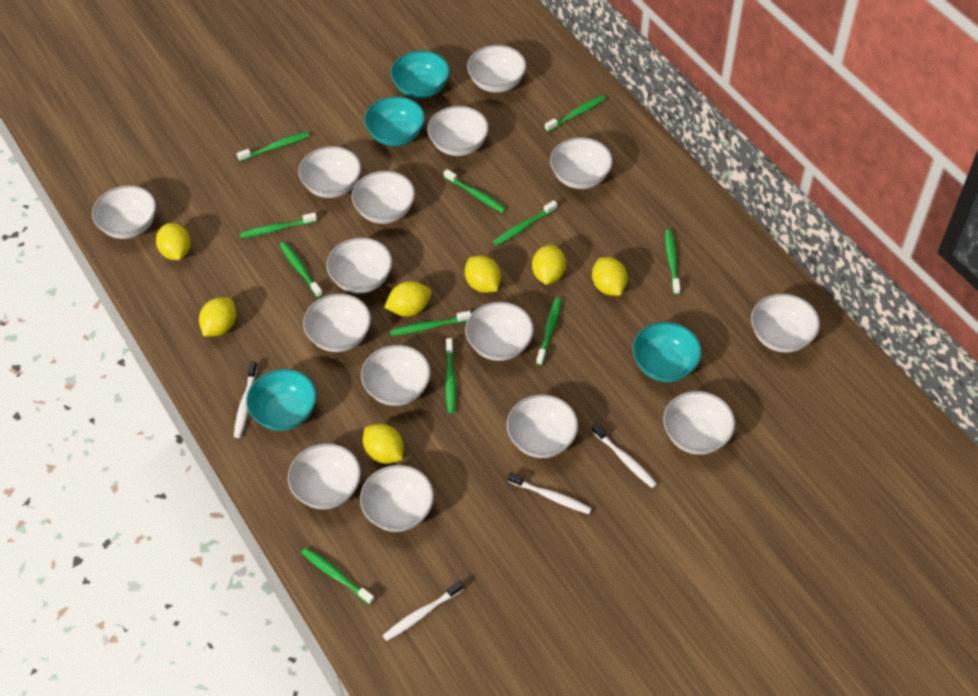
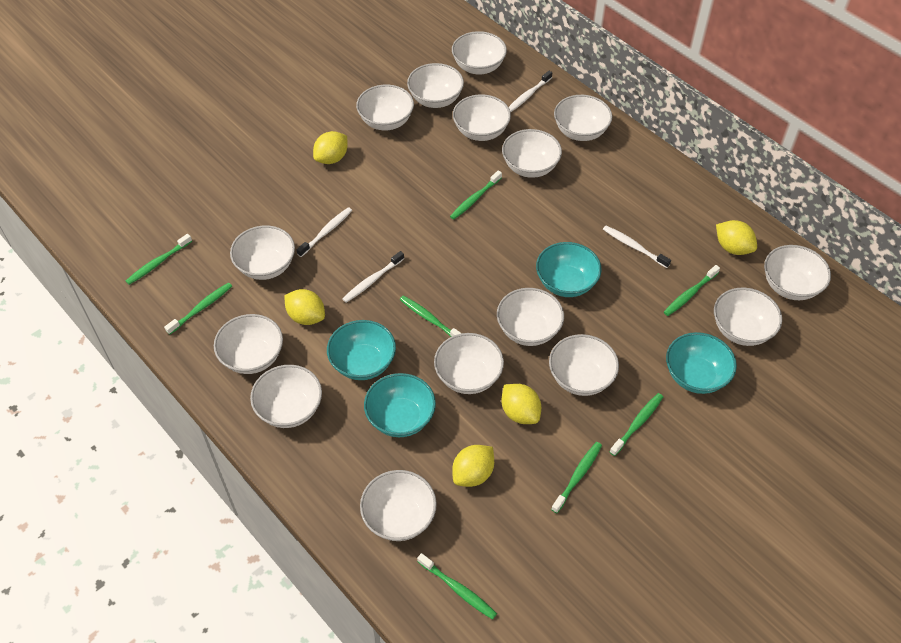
green toothbrush: 11 -> 8
yellow lemon: 7 -> 5

